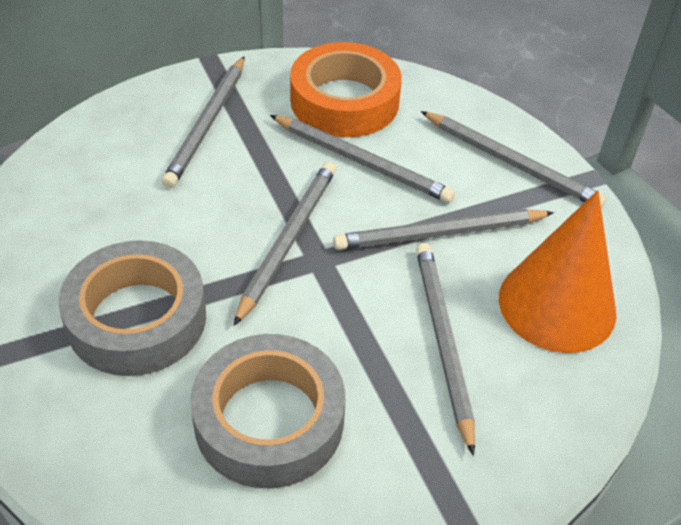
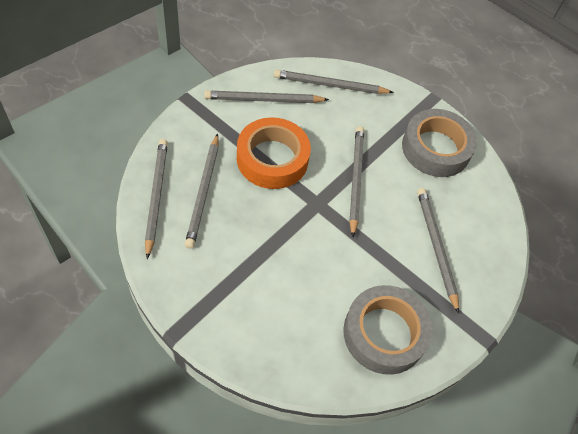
orange cone: 1 -> 0

